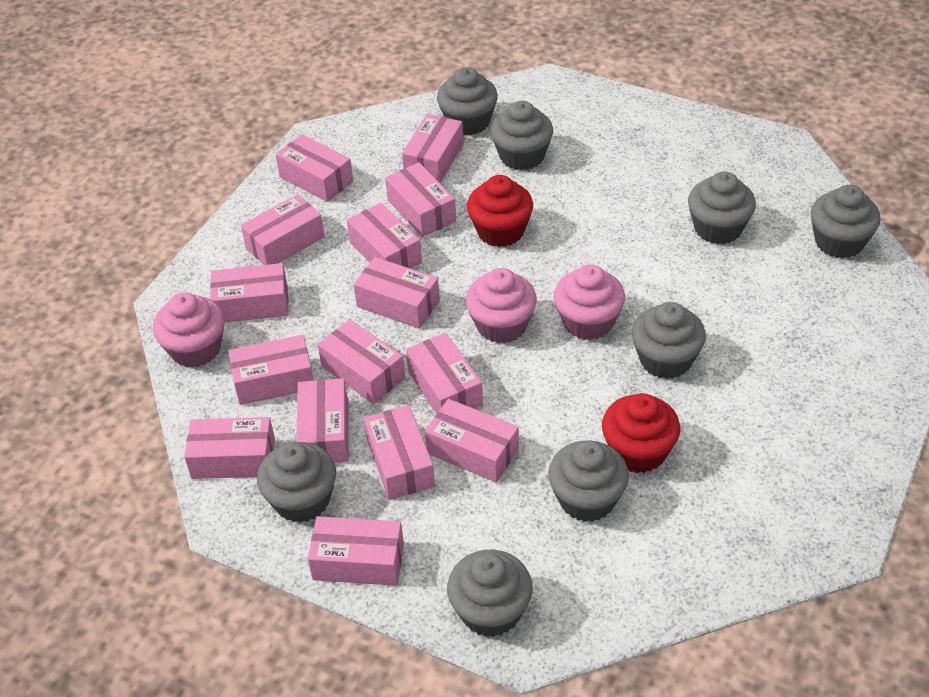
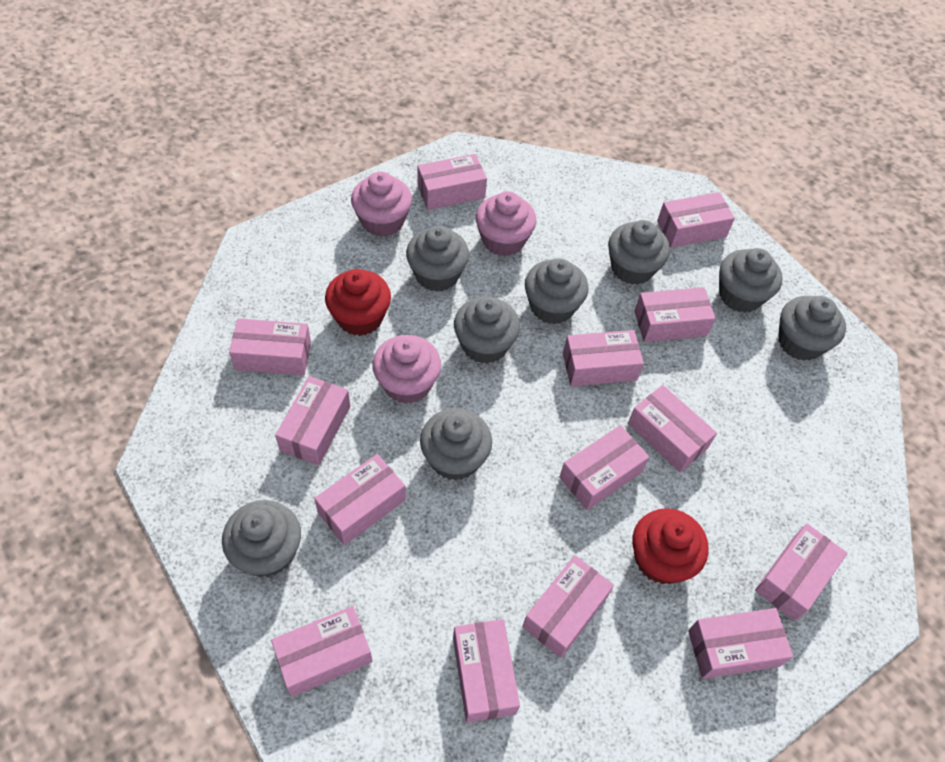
pink box: 15 -> 14

